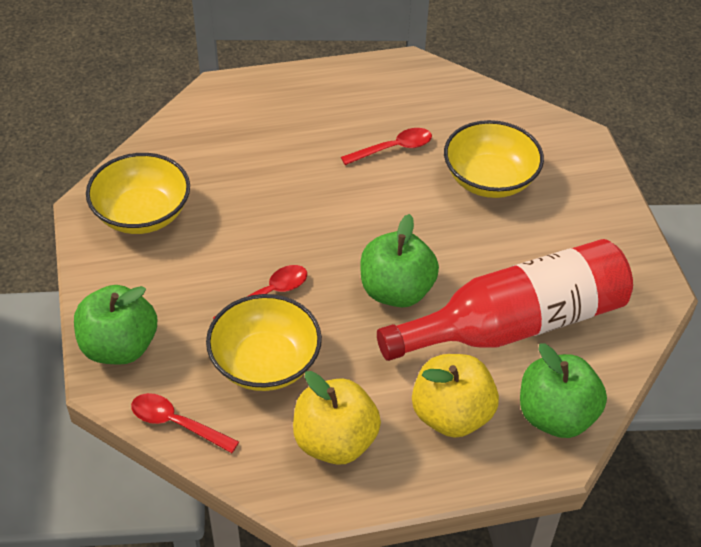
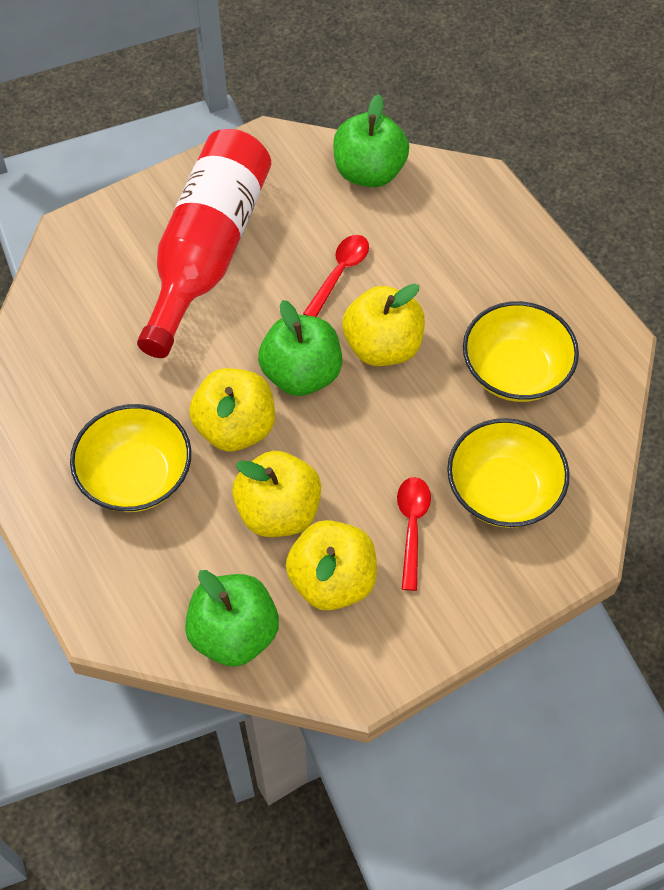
red spoon: 3 -> 2
yellow apple: 2 -> 4

